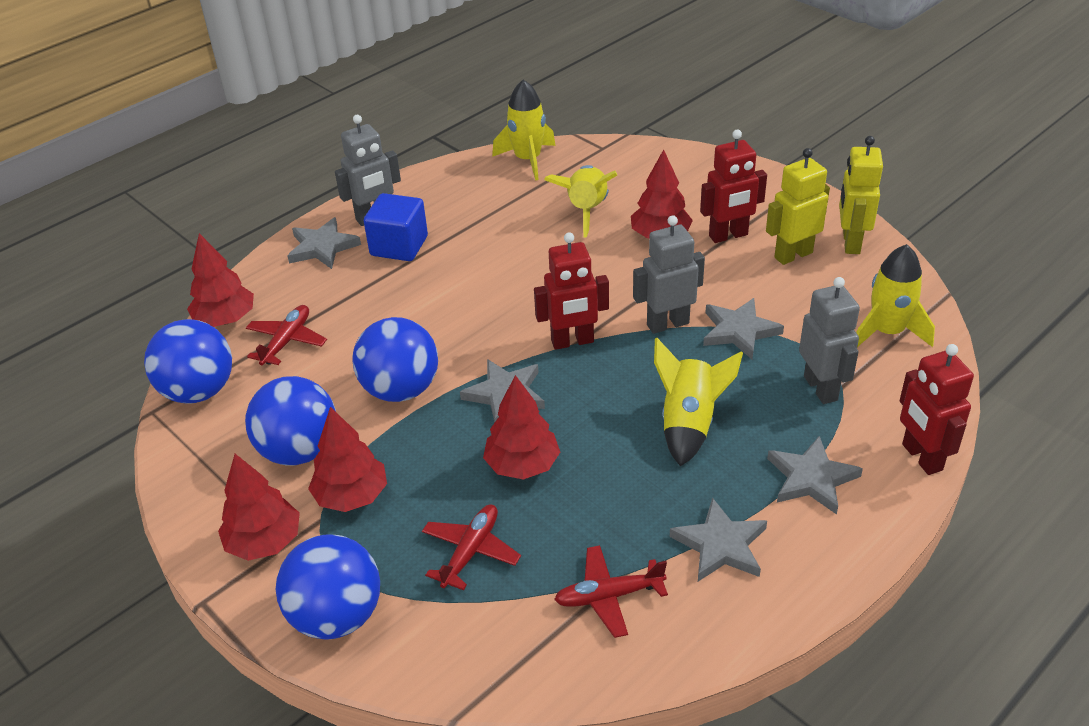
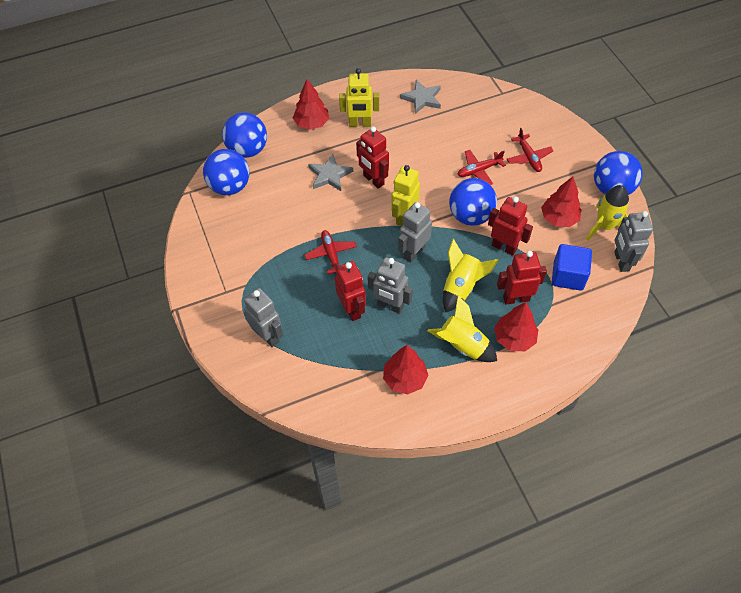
grey robot: 3 -> 4
grey star: 5 -> 2
red robot: 3 -> 4
red tree: 5 -> 4
yellow rocket: 4 -> 3

